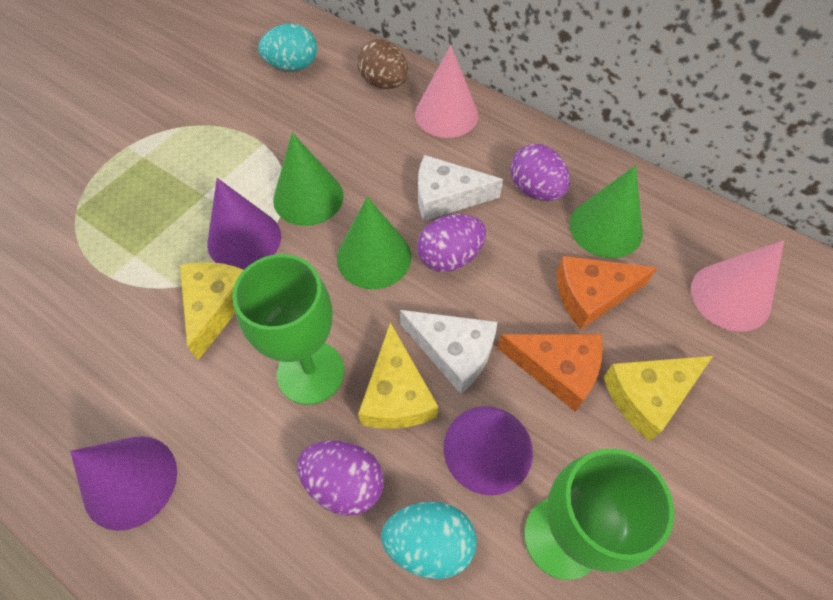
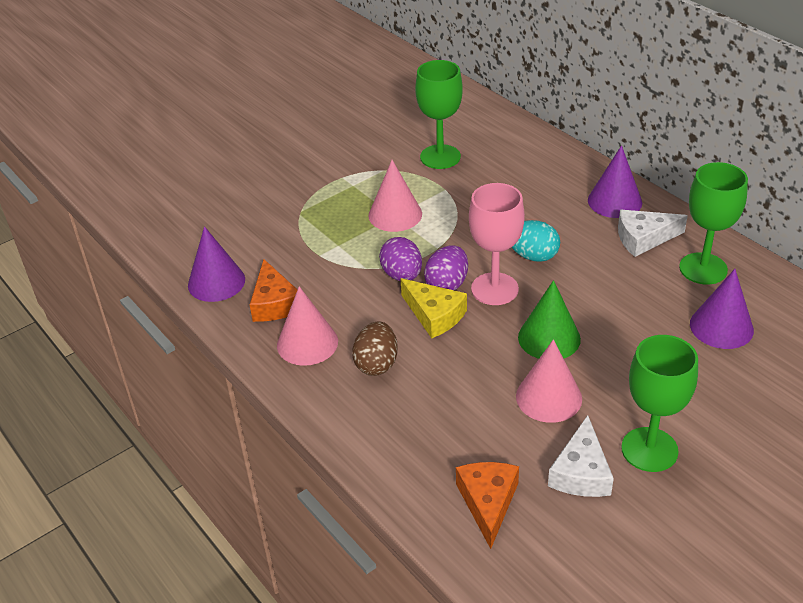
green cone: 3 -> 1
green goblet: 2 -> 3
pink cone: 2 -> 3
pink goblet: 0 -> 1
purple egg: 3 -> 2
turquoise egg: 2 -> 1
yellow cheese: 3 -> 1

